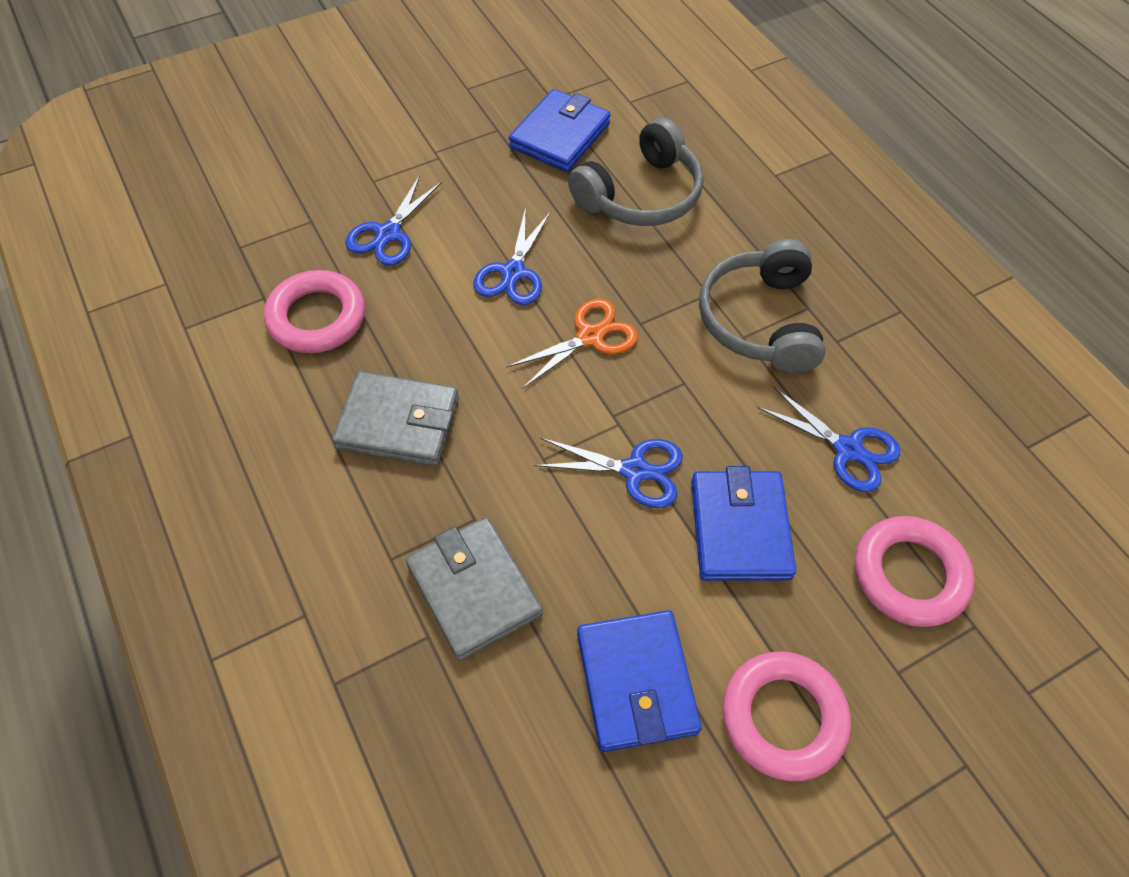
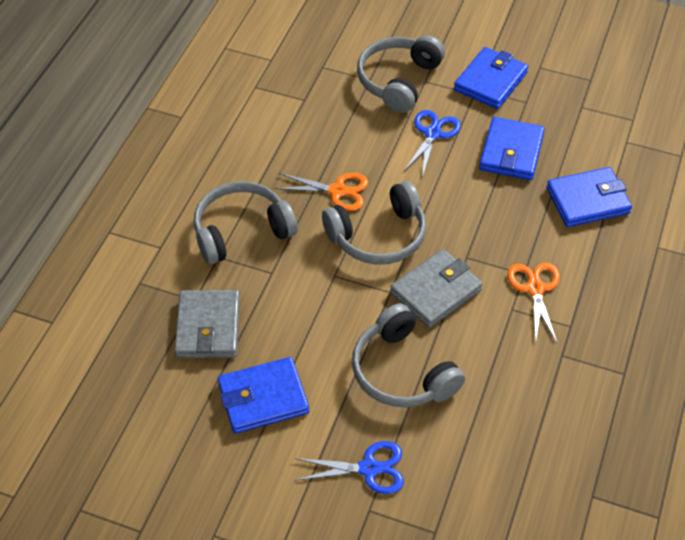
blue scissors: 4 -> 2
blue wallet: 3 -> 4
grey headphones: 2 -> 4
orange scissors: 1 -> 2
pink ring: 3 -> 0

